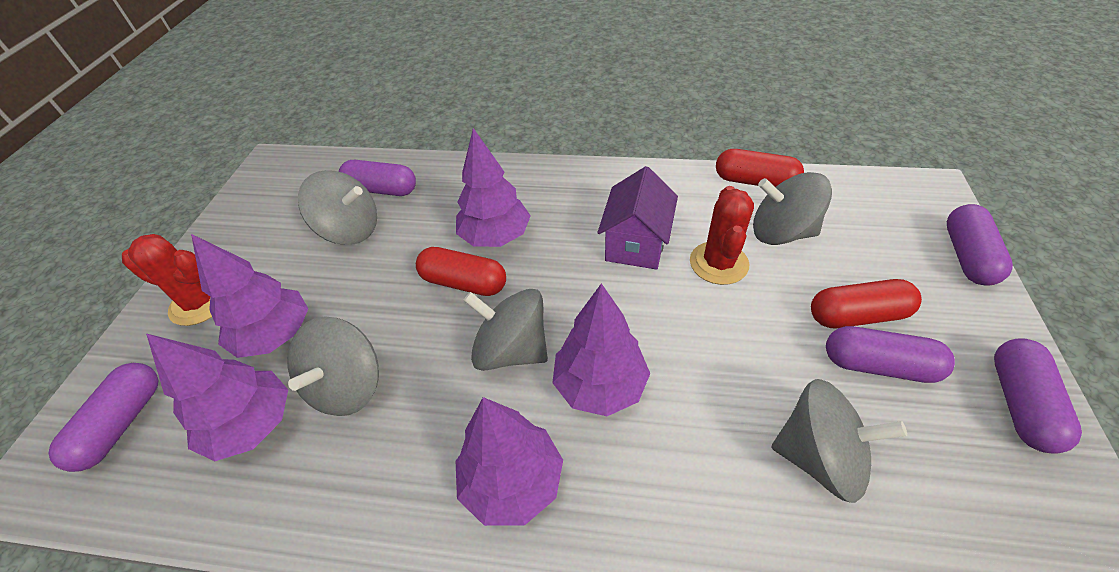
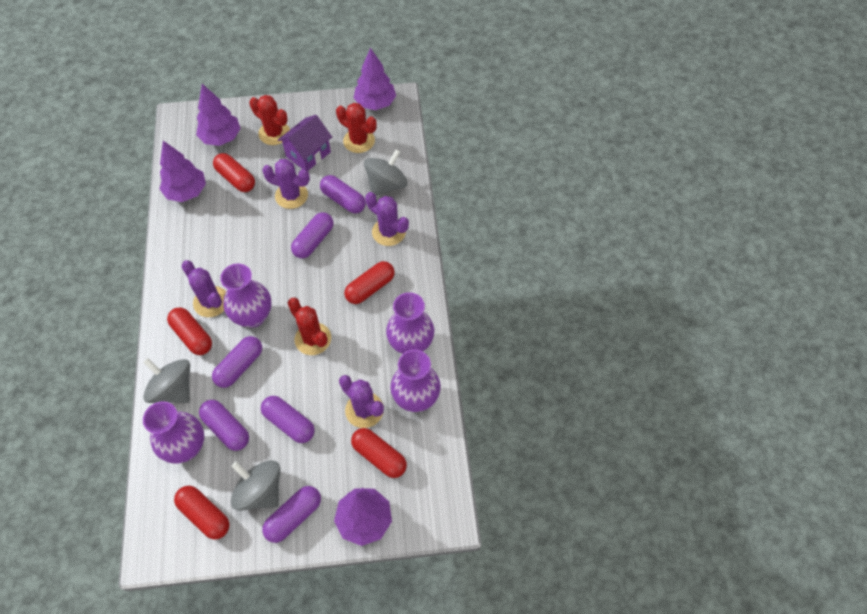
grey spinning top: 5 -> 3
purple cactus: 0 -> 4
purple capsule: 5 -> 6
purple tree: 5 -> 4
purple vase: 0 -> 4
red cactus: 2 -> 3
red capsule: 3 -> 5

